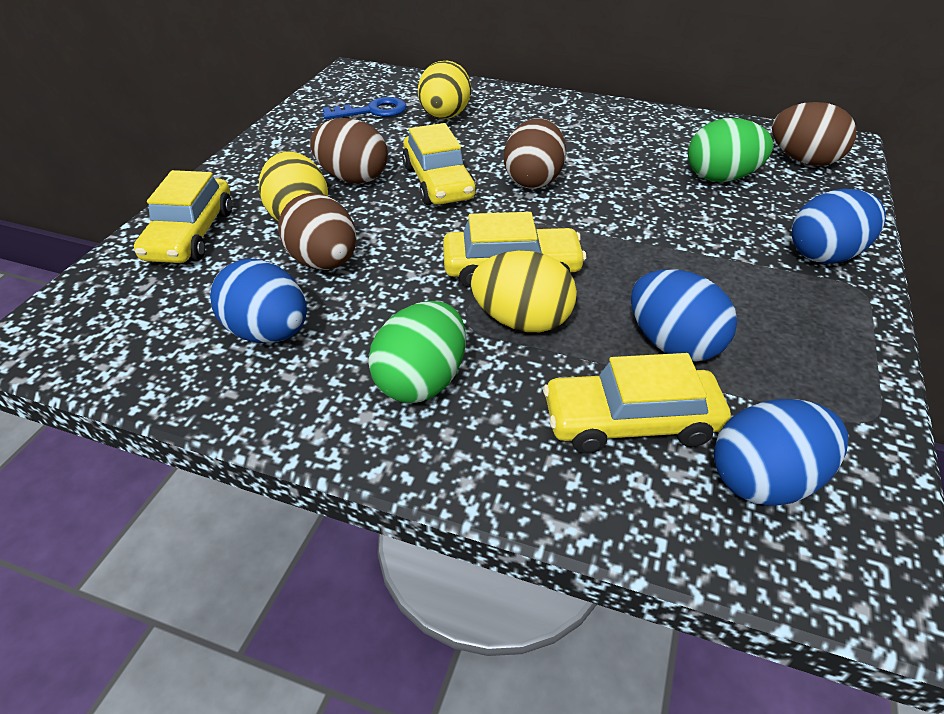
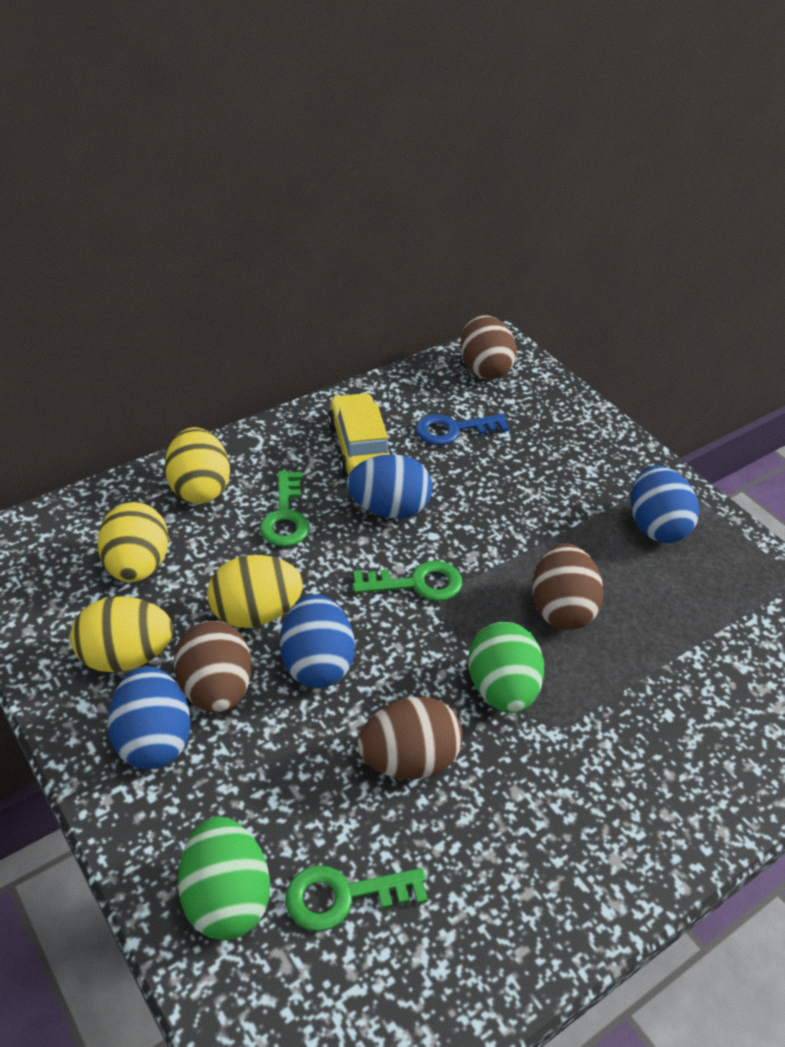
green key: 0 -> 3
yellow car: 4 -> 1
yellow egg: 3 -> 4

